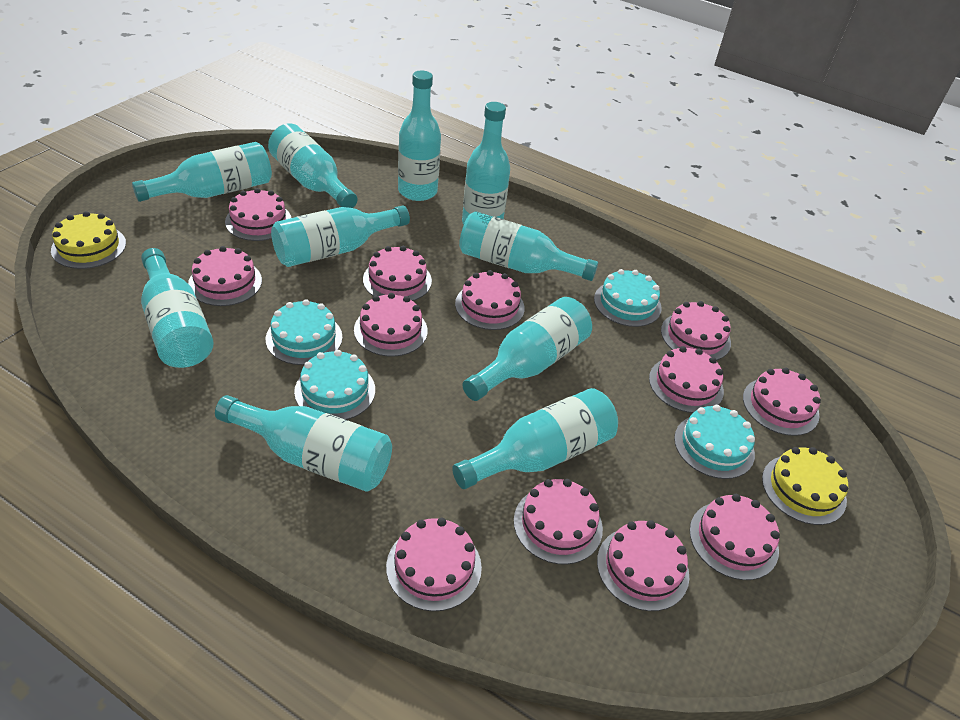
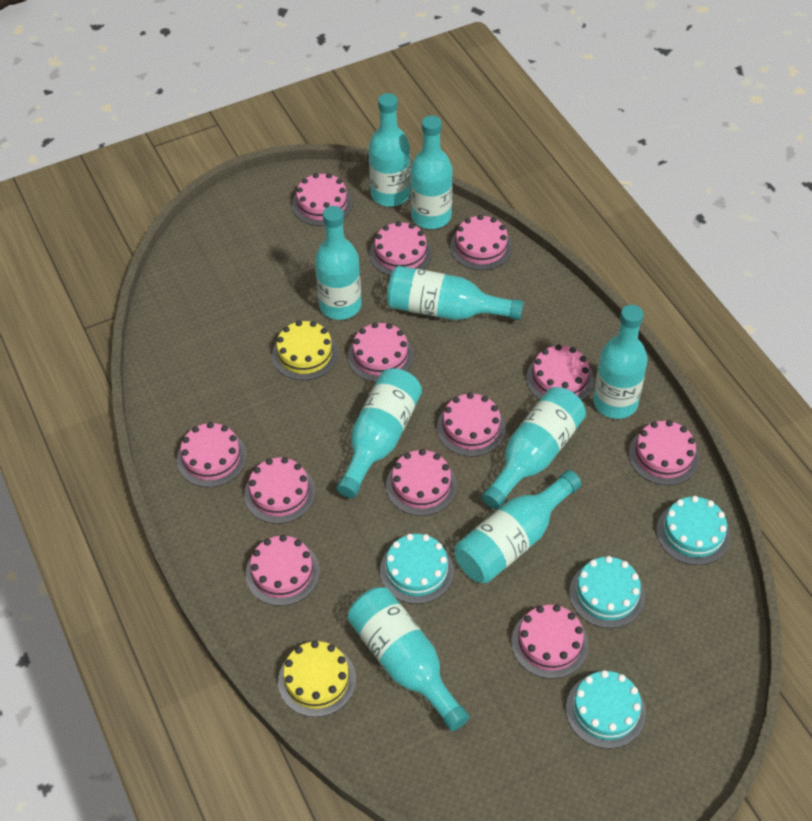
turquoise bottle: 10 -> 9

